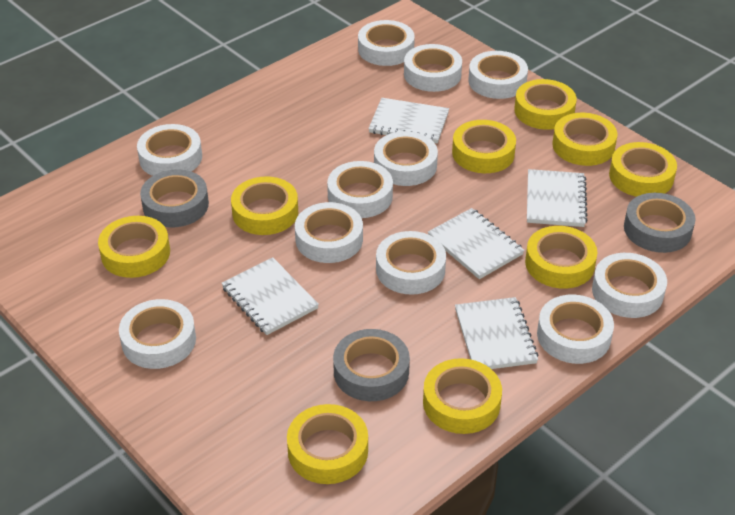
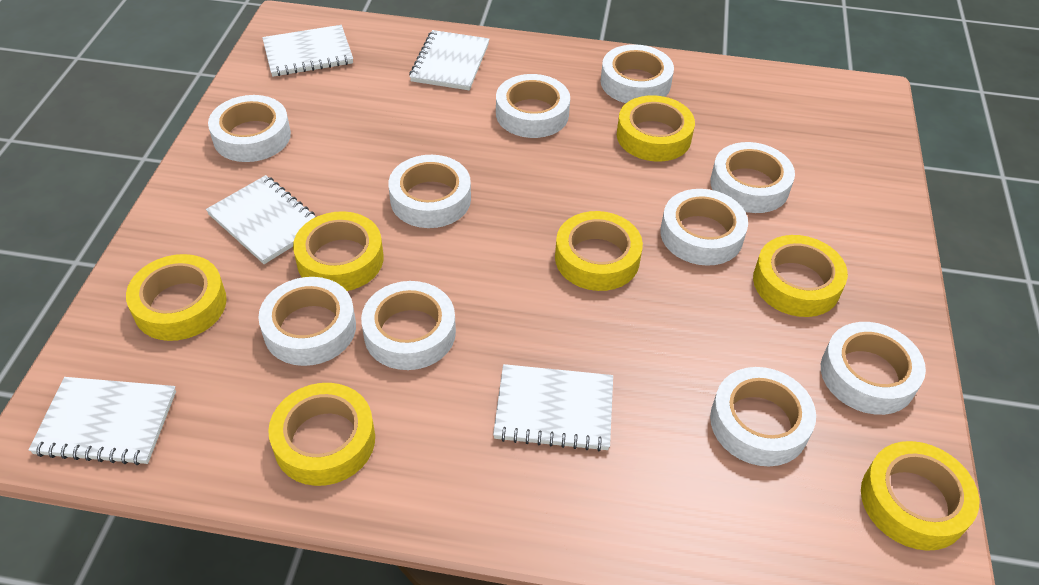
grey tape: 3 -> 0
white tape: 11 -> 10
yellow tape: 9 -> 7

